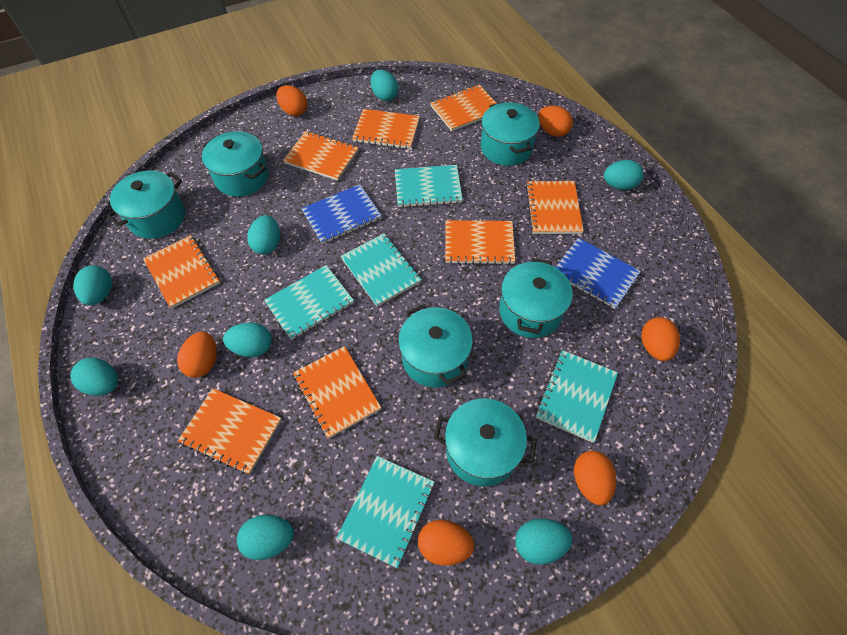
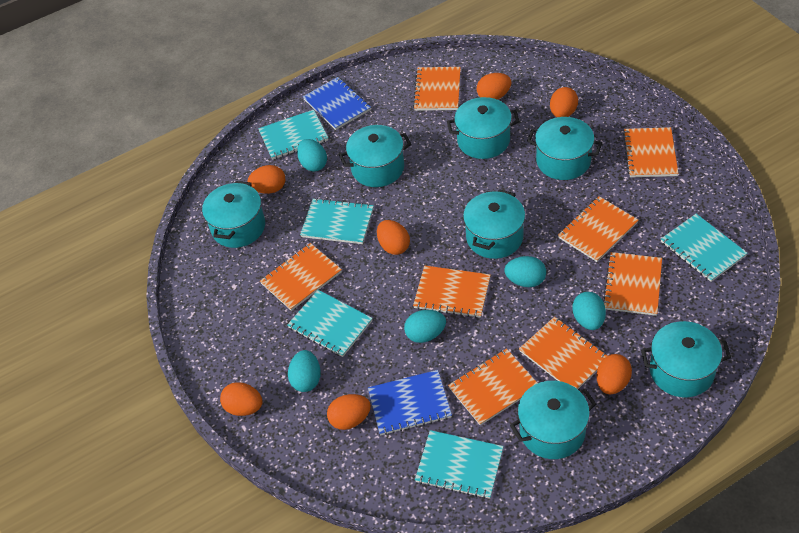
orange egg: 6 -> 7
turquoise egg: 8 -> 5
turquoise pot: 6 -> 7

